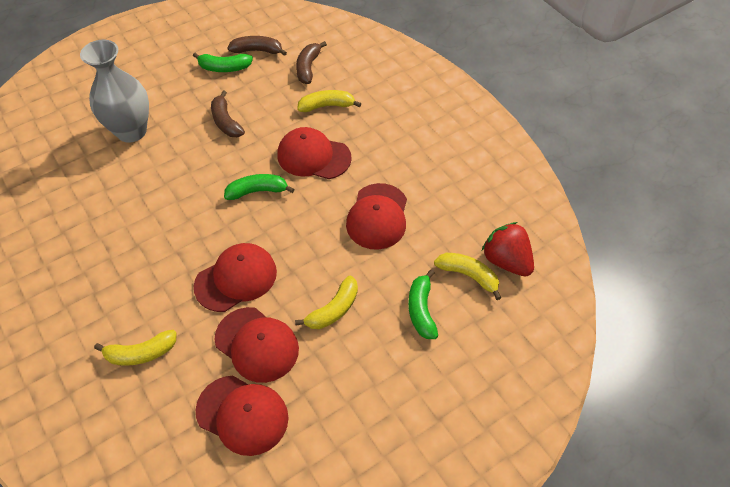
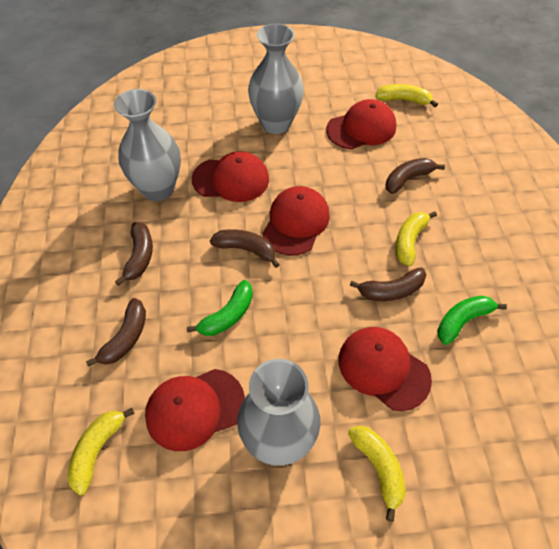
brown banana: 3 -> 5
green banana: 3 -> 2
grey vase: 1 -> 3
red strawberry: 1 -> 0

